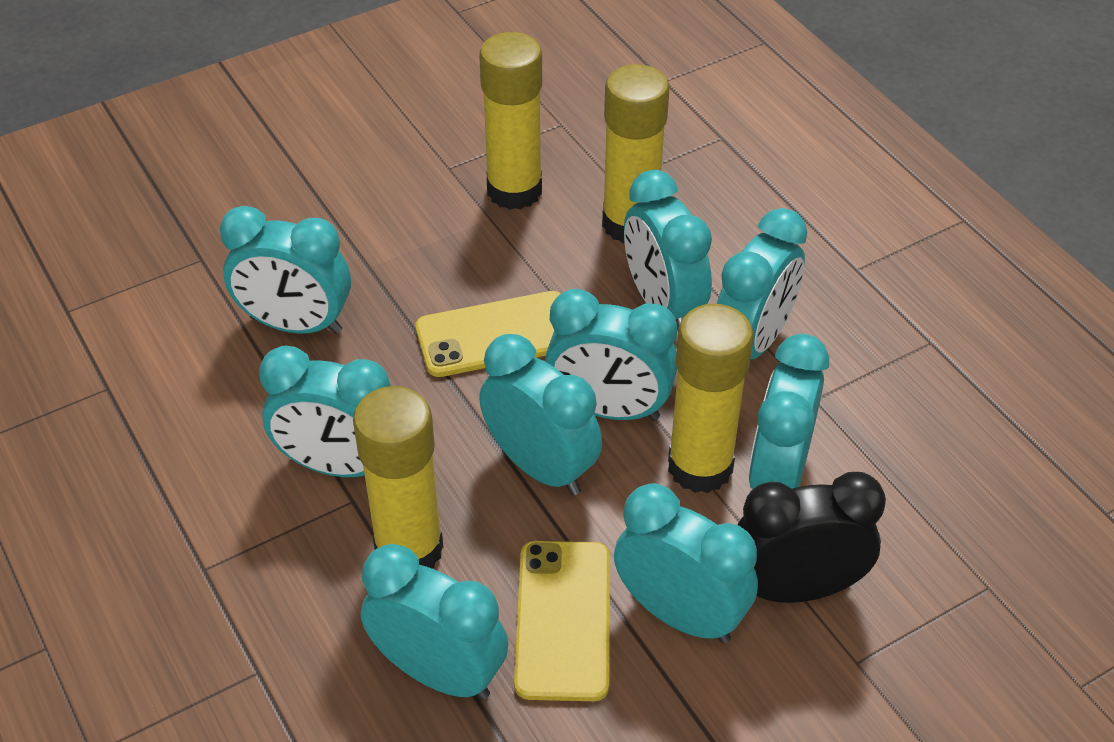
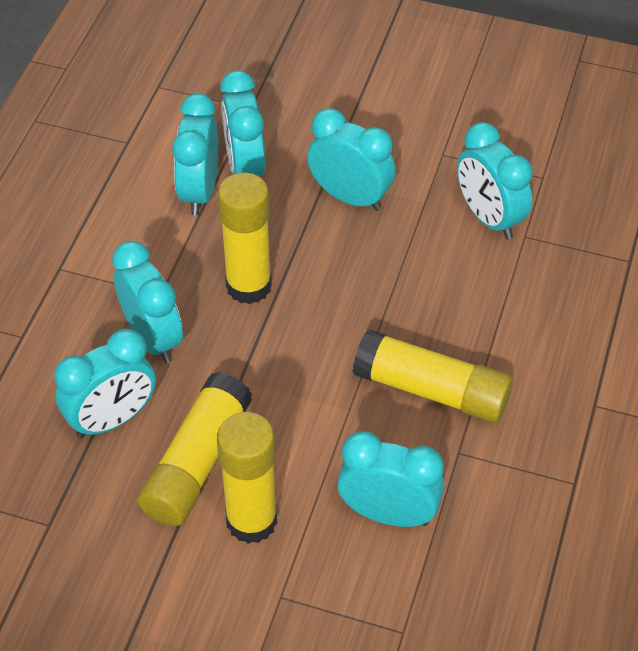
black clock: 1 -> 0
turquoise clock: 9 -> 7
yellow phone: 2 -> 0

